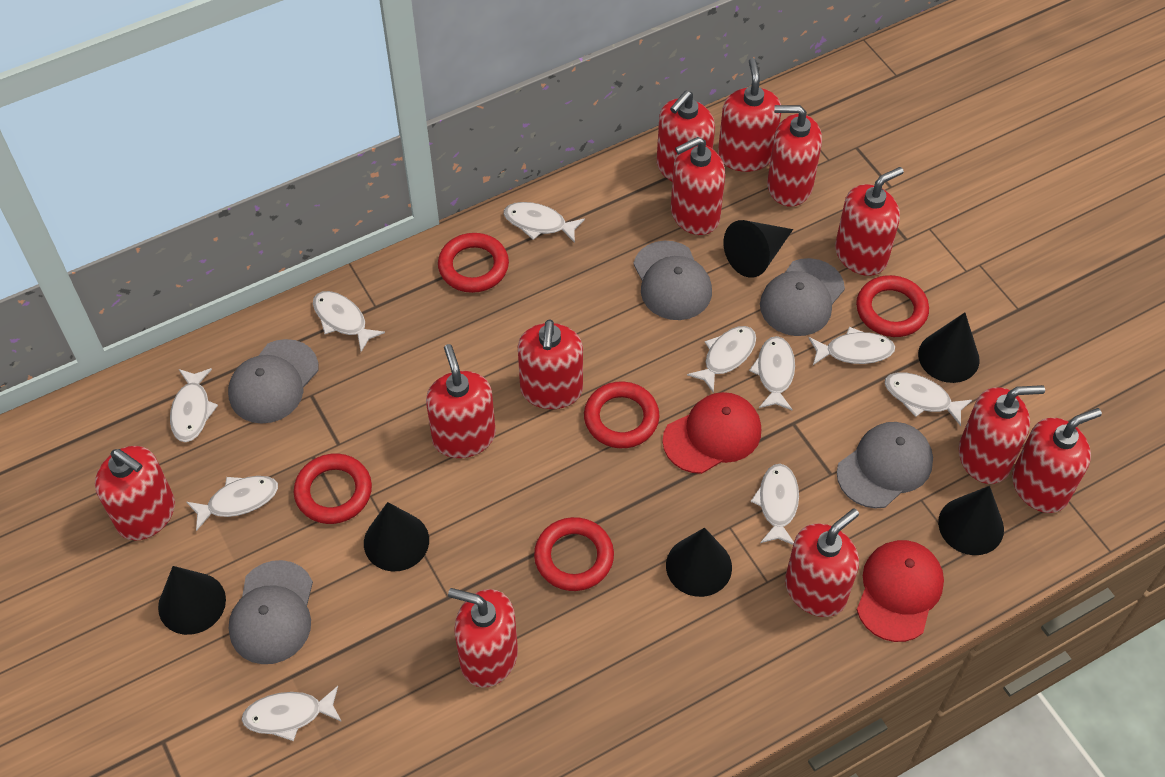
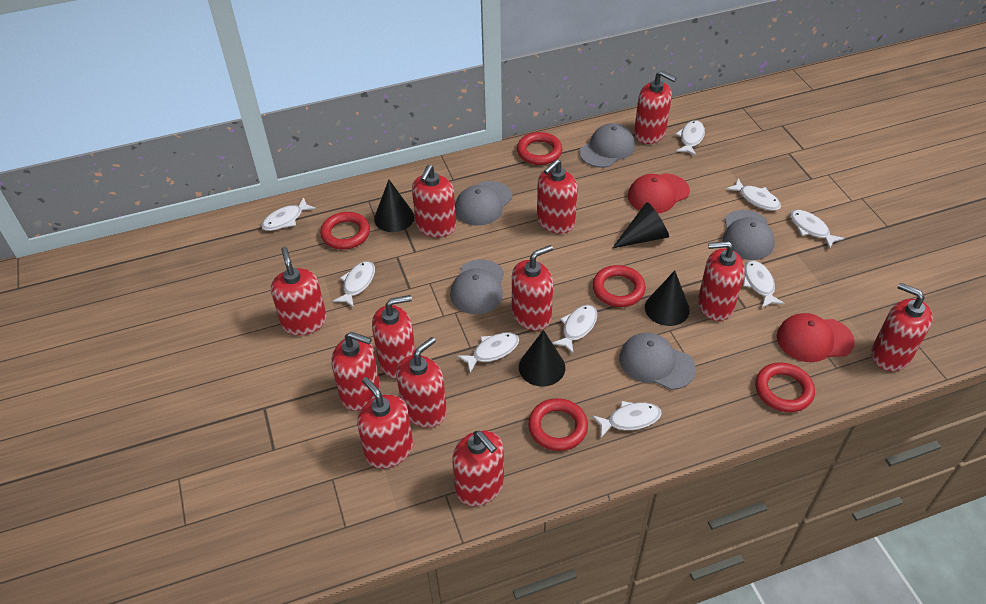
black cone: 6 -> 4
white fish: 10 -> 9

